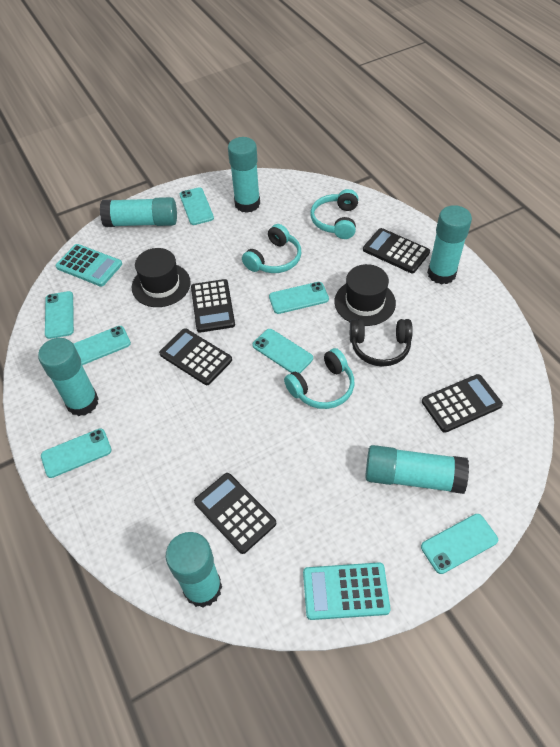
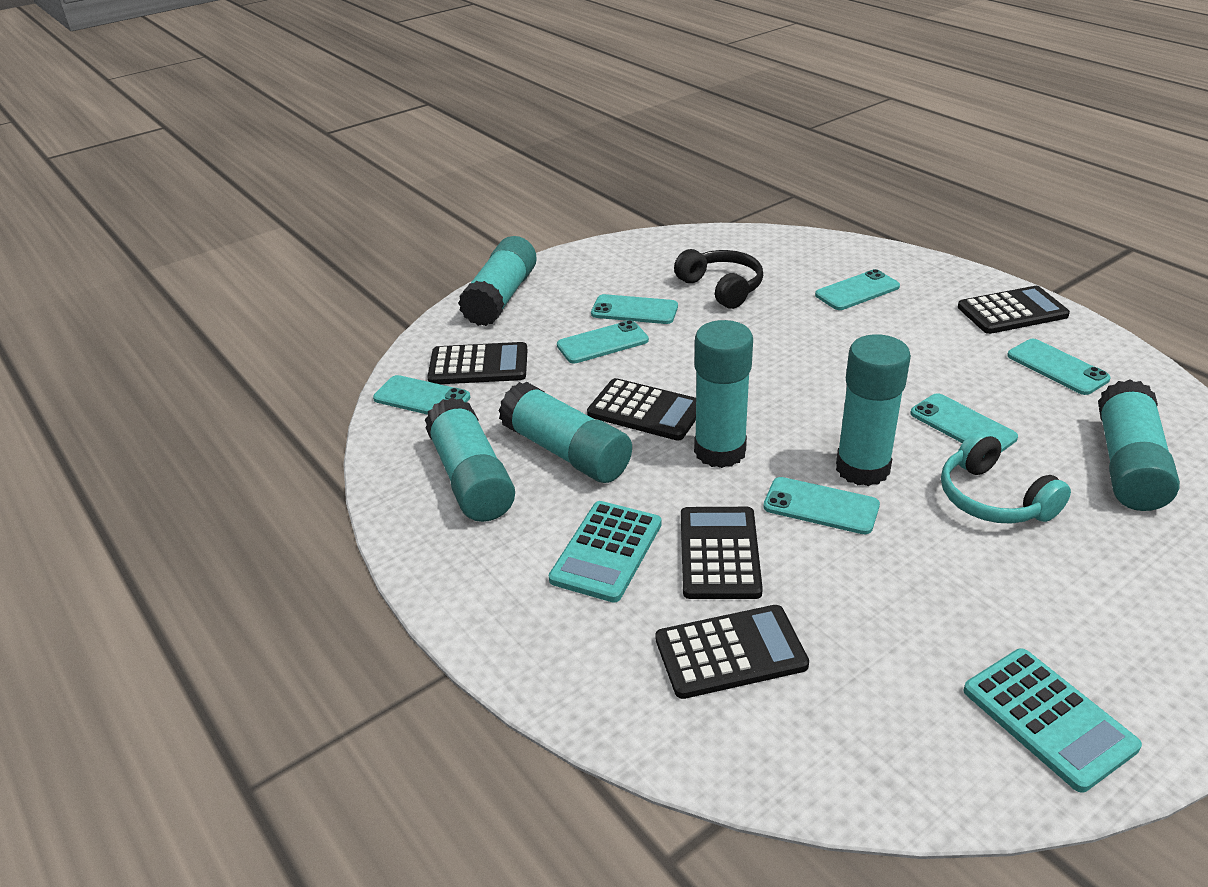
black hat: 2 -> 0
turquoise headphones: 3 -> 1

